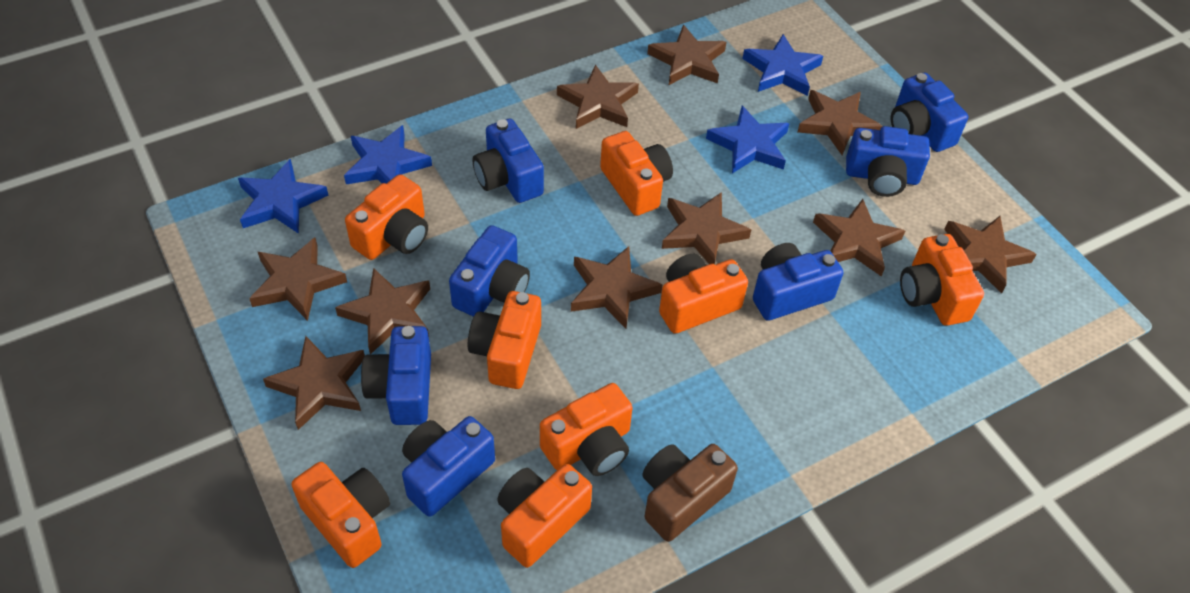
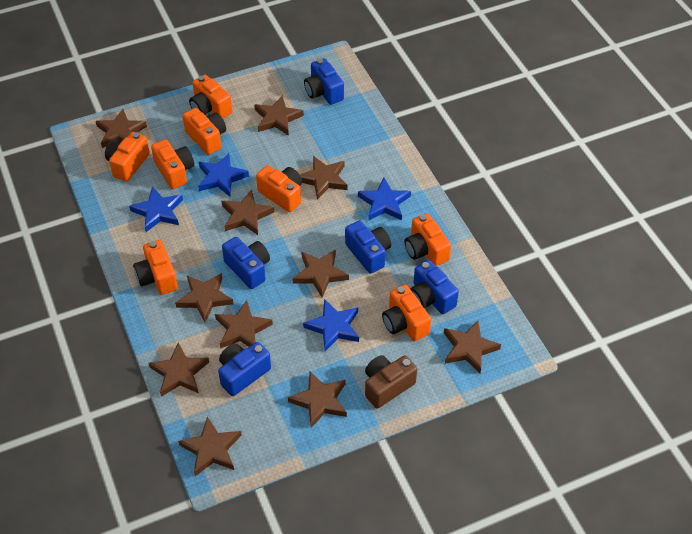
blue camera: 7 -> 5
brown star: 10 -> 11

